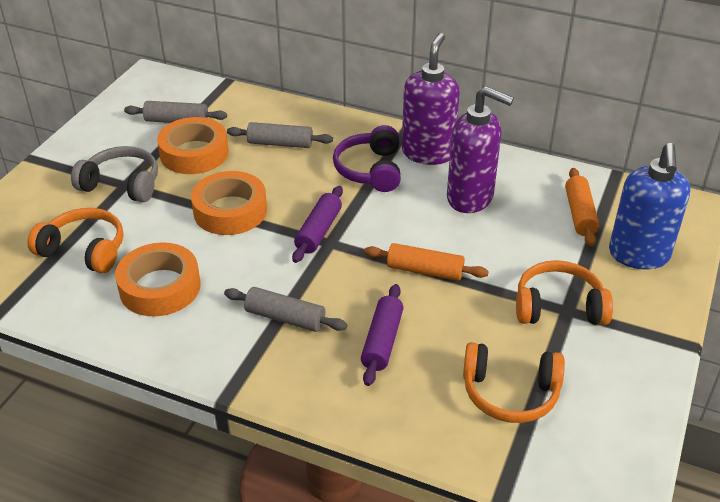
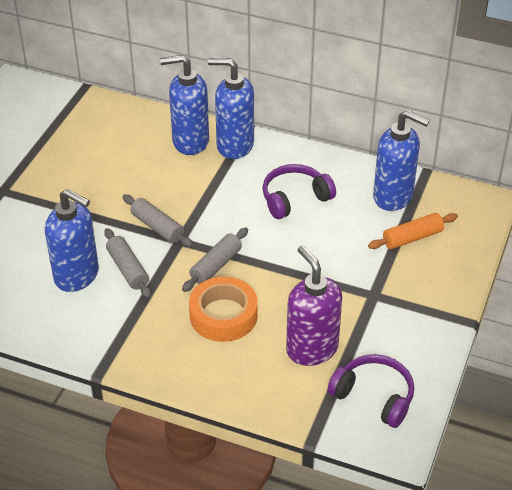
blue soap dispenser: 1 -> 4
grey headphones: 1 -> 0
orange headphones: 3 -> 0
orange rolling pin: 2 -> 1
orange tape: 3 -> 1
purple headphones: 1 -> 2
purple rolling pin: 2 -> 0
purple soap dispenser: 2 -> 1

